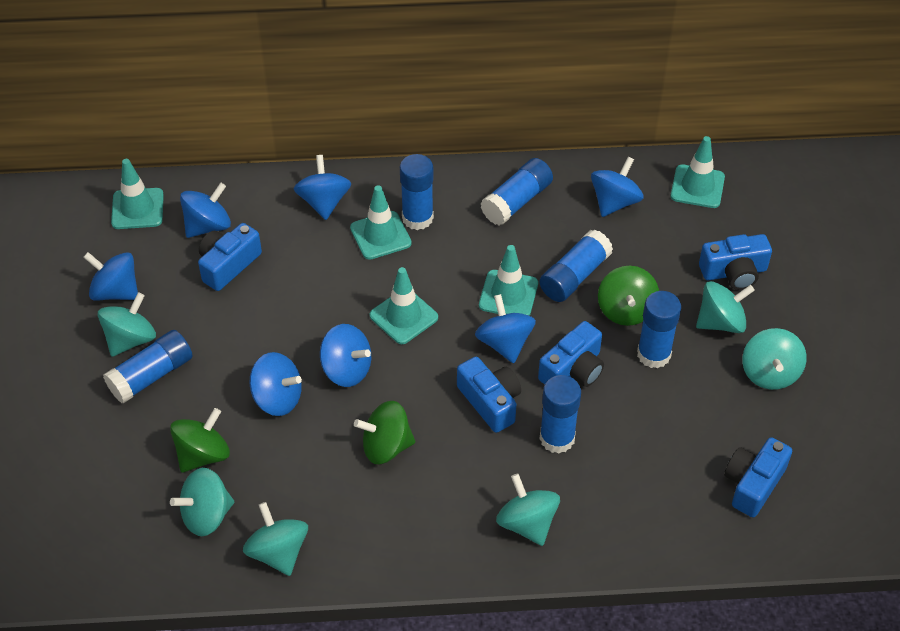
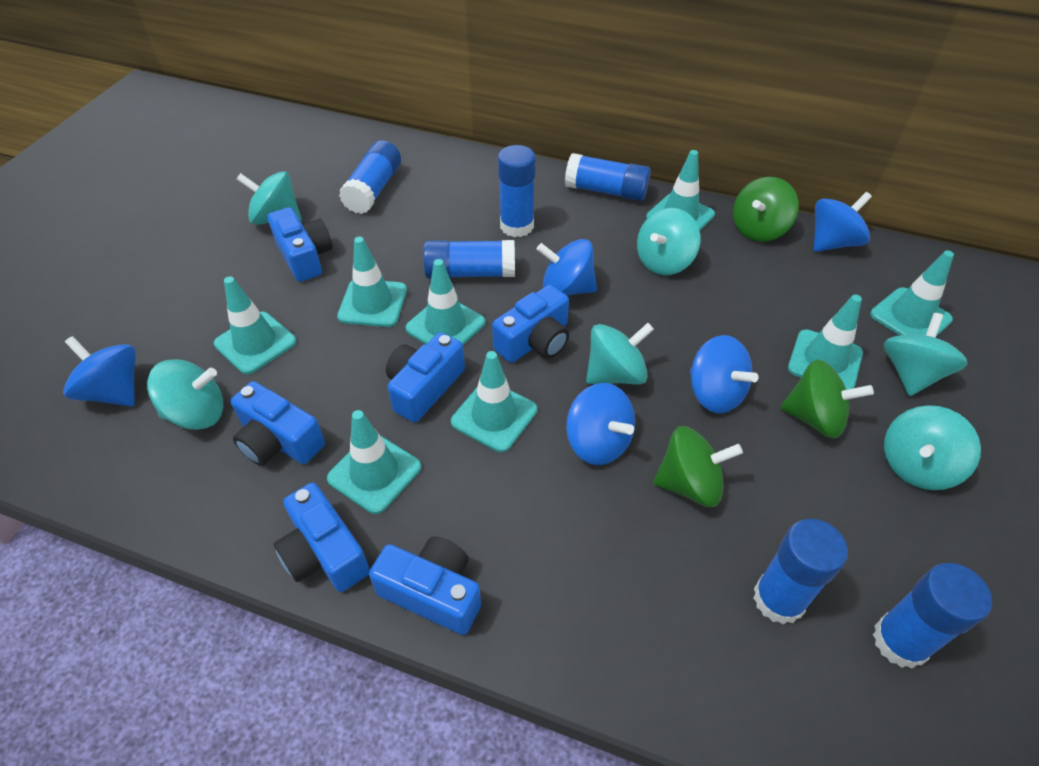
blue camera: 5 -> 6
blue spinning top: 7 -> 5
turquoise traffic cone: 5 -> 8

